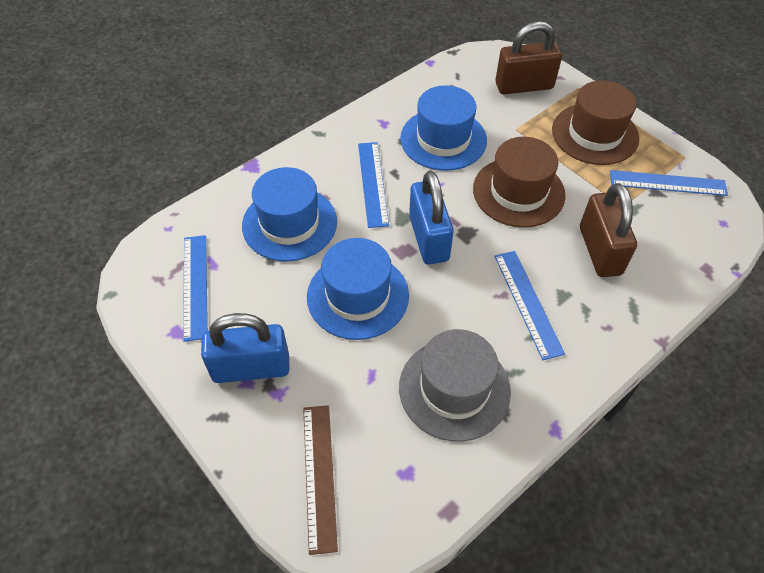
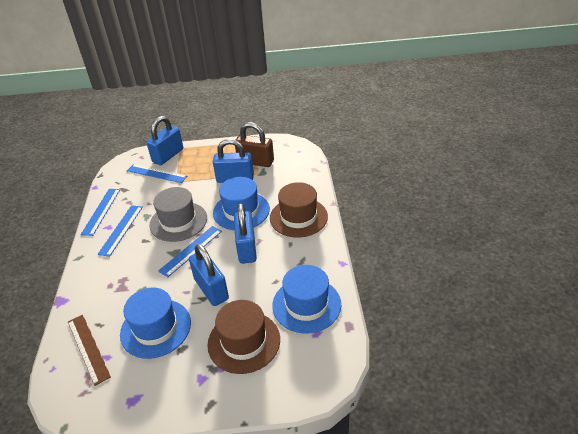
blue padlock: 2 -> 4
brown padlock: 2 -> 1

